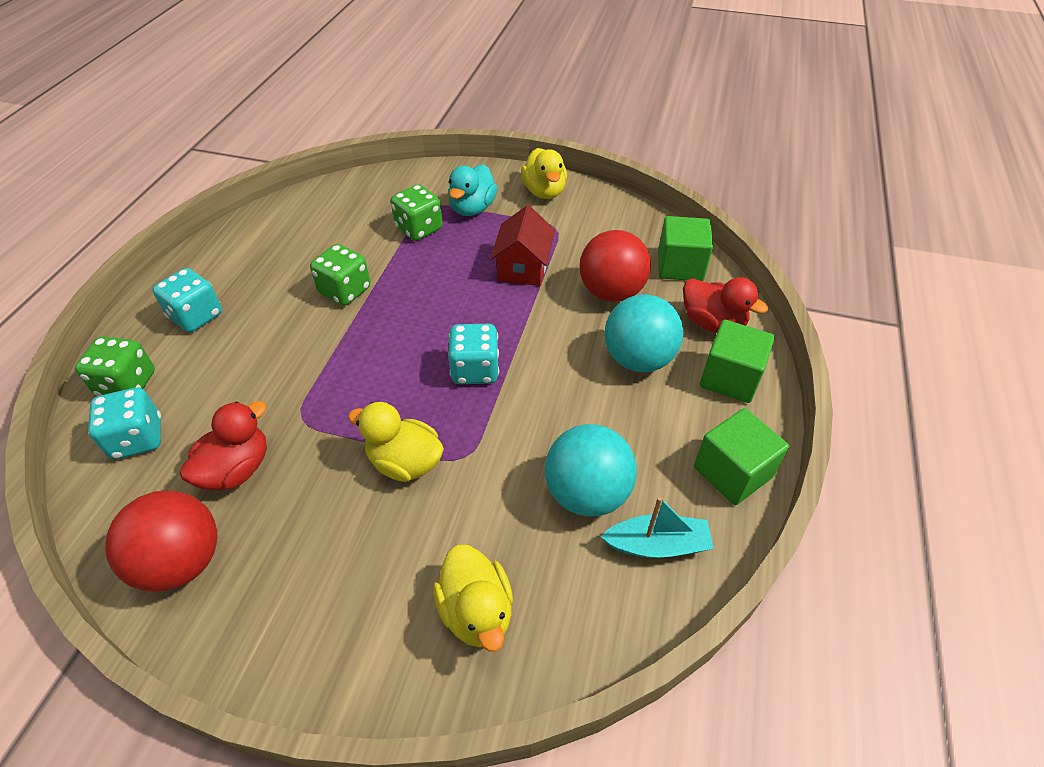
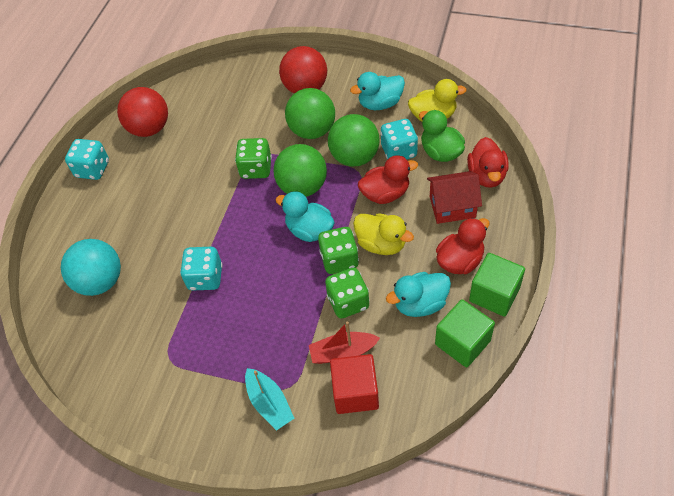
green ball: 0 -> 3
green cube: 3 -> 2
green duck: 0 -> 1
red boat: 0 -> 1
red cube: 0 -> 1
red duck: 2 -> 3
turquoise ball: 2 -> 1
turquoise duck: 1 -> 3
yellow duck: 3 -> 2

